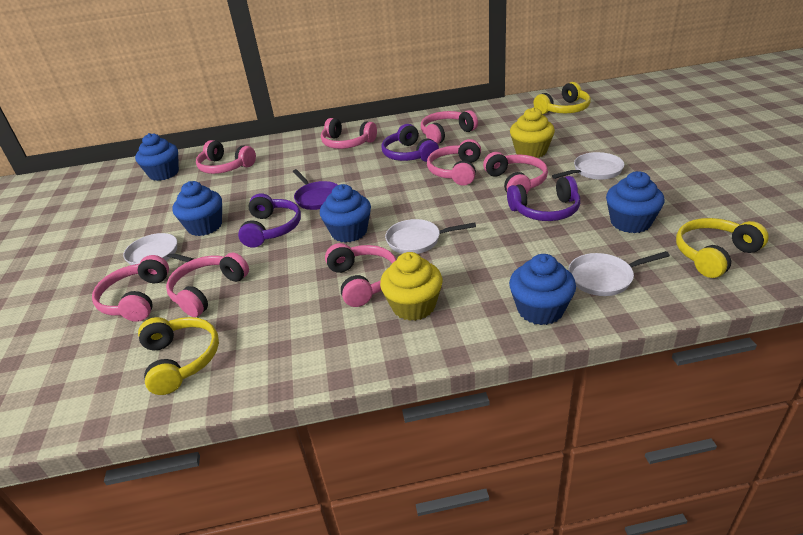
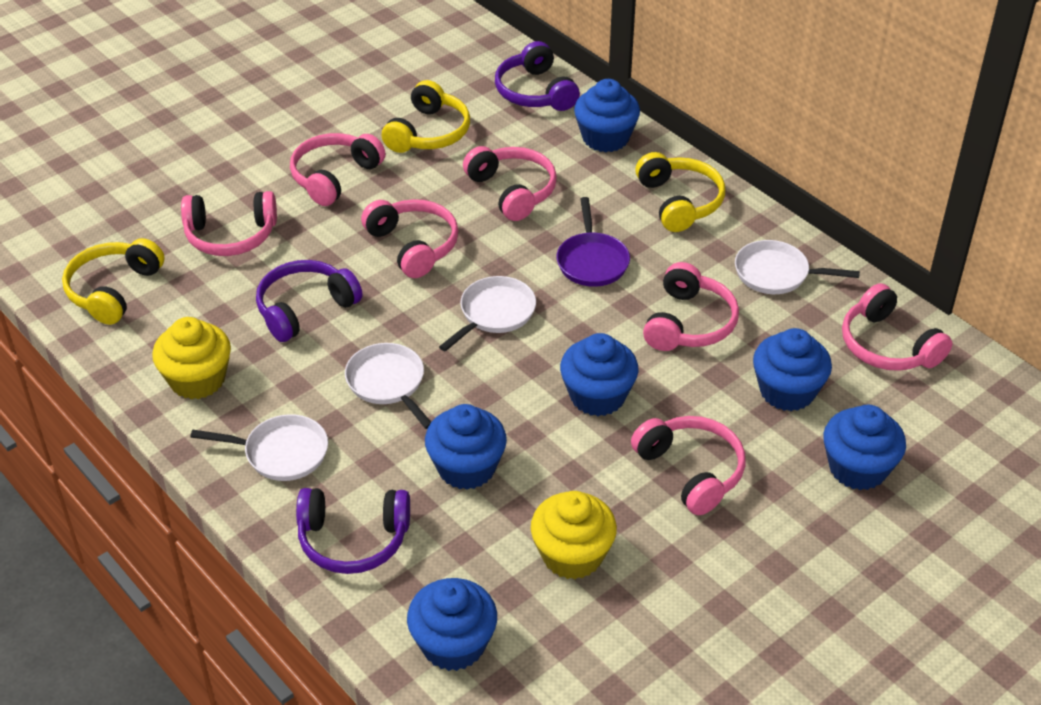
blue cupcake: 5 -> 6
pink headphones: 8 -> 7

